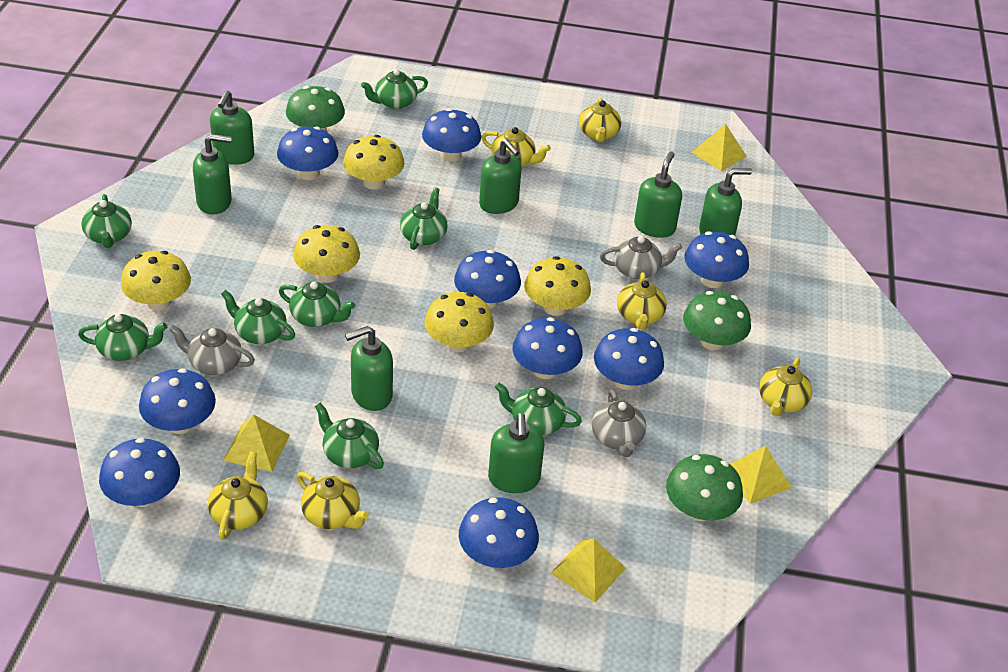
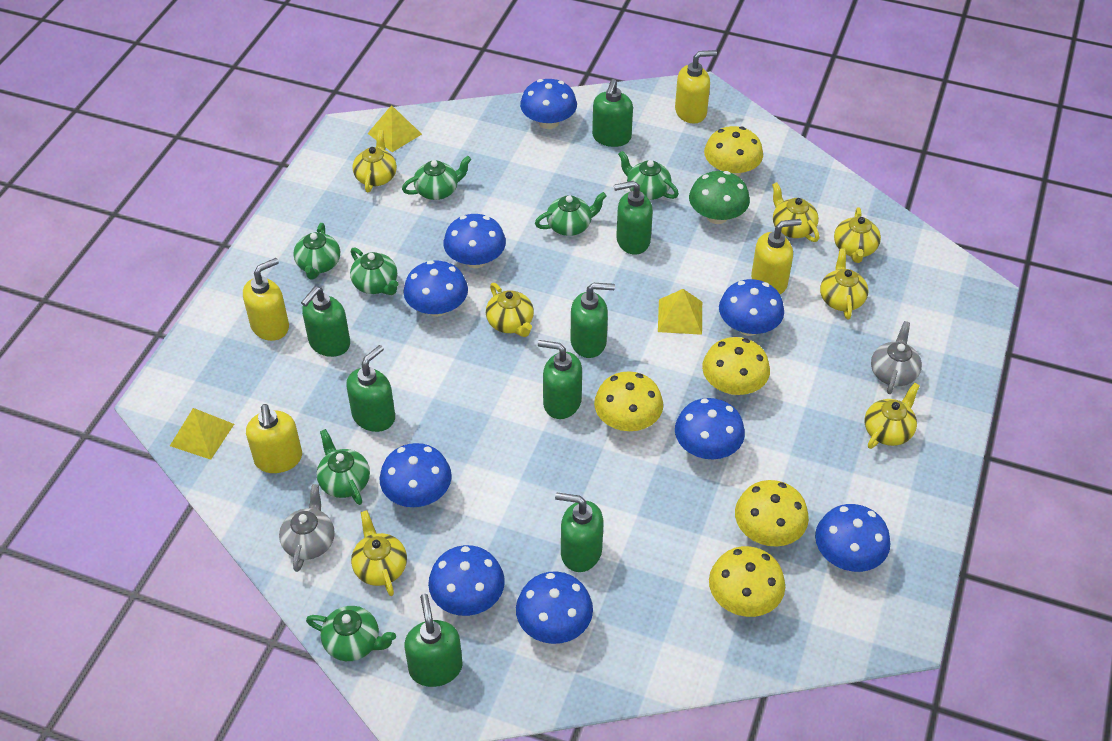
green mushroom: 3 -> 1
green soap dispenser: 7 -> 8
green teapot: 8 -> 7
grey teapot: 3 -> 2
yellow pyramid: 4 -> 3
yellow soap dispenser: 0 -> 4
yellow teapot: 6 -> 7

